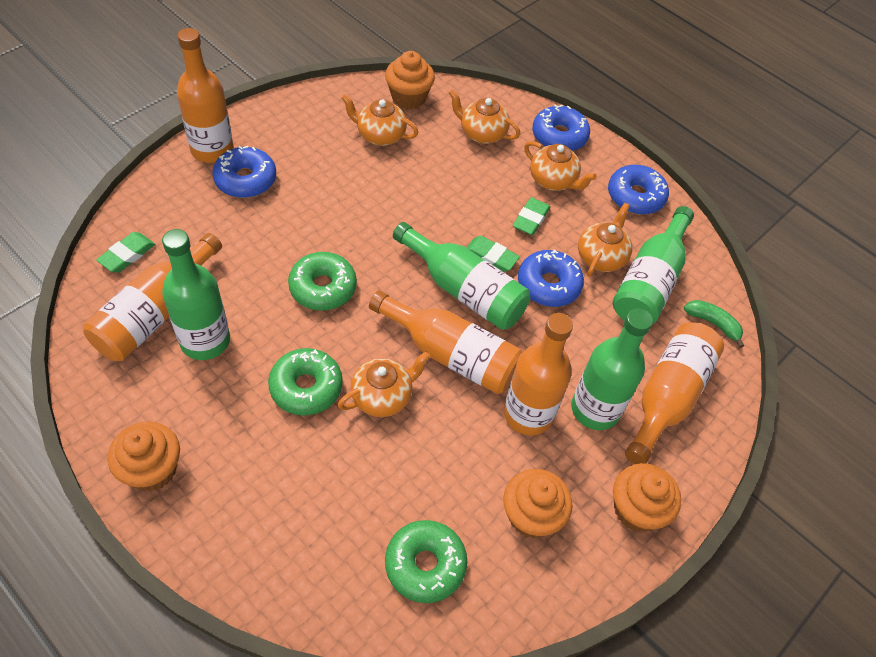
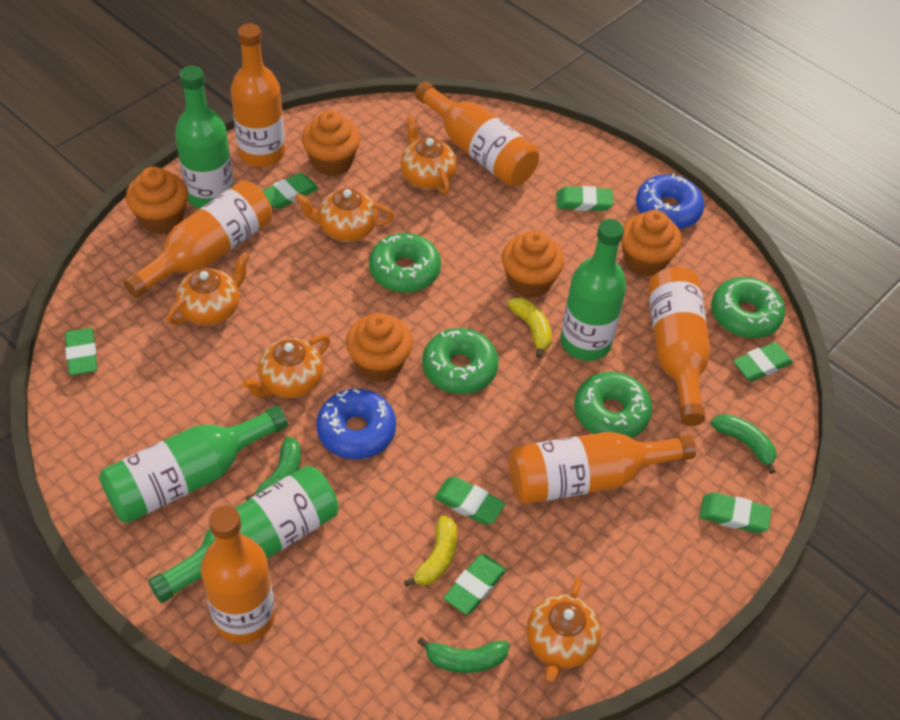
blue donut: 4 -> 2
green banana: 1 -> 3
green donut: 3 -> 4
green eraser: 3 -> 7
orange bottle: 5 -> 6
orange cupcake: 4 -> 5
yellow banana: 0 -> 2

